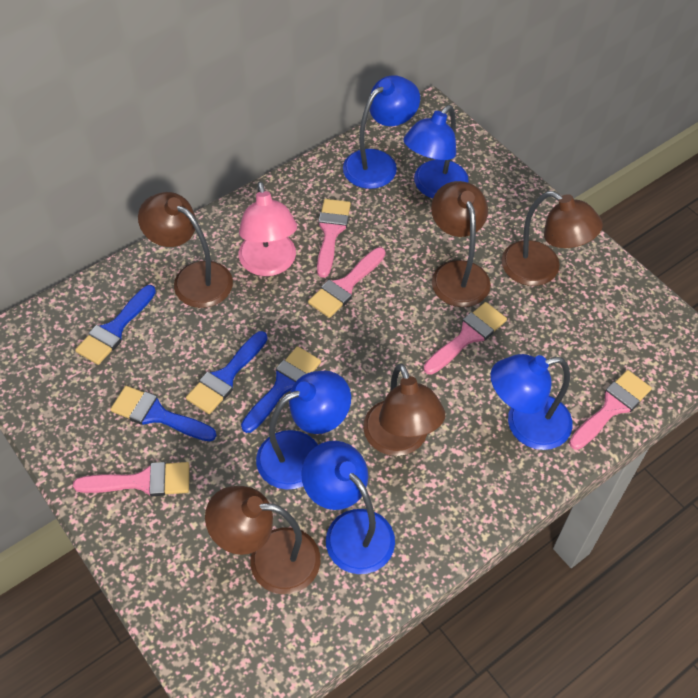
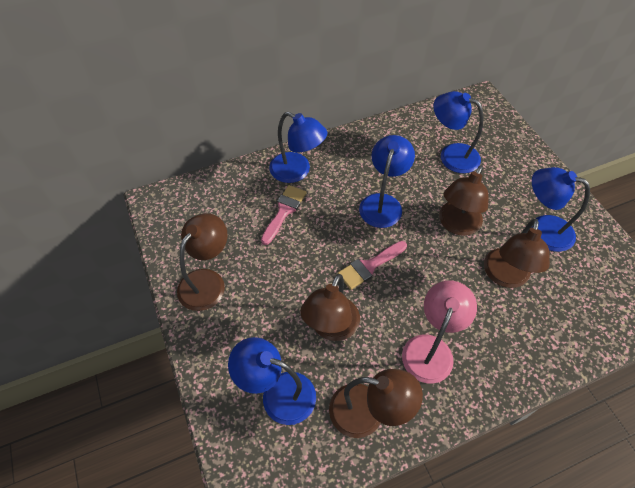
blue brush: 4 -> 0
pink brush: 5 -> 2

